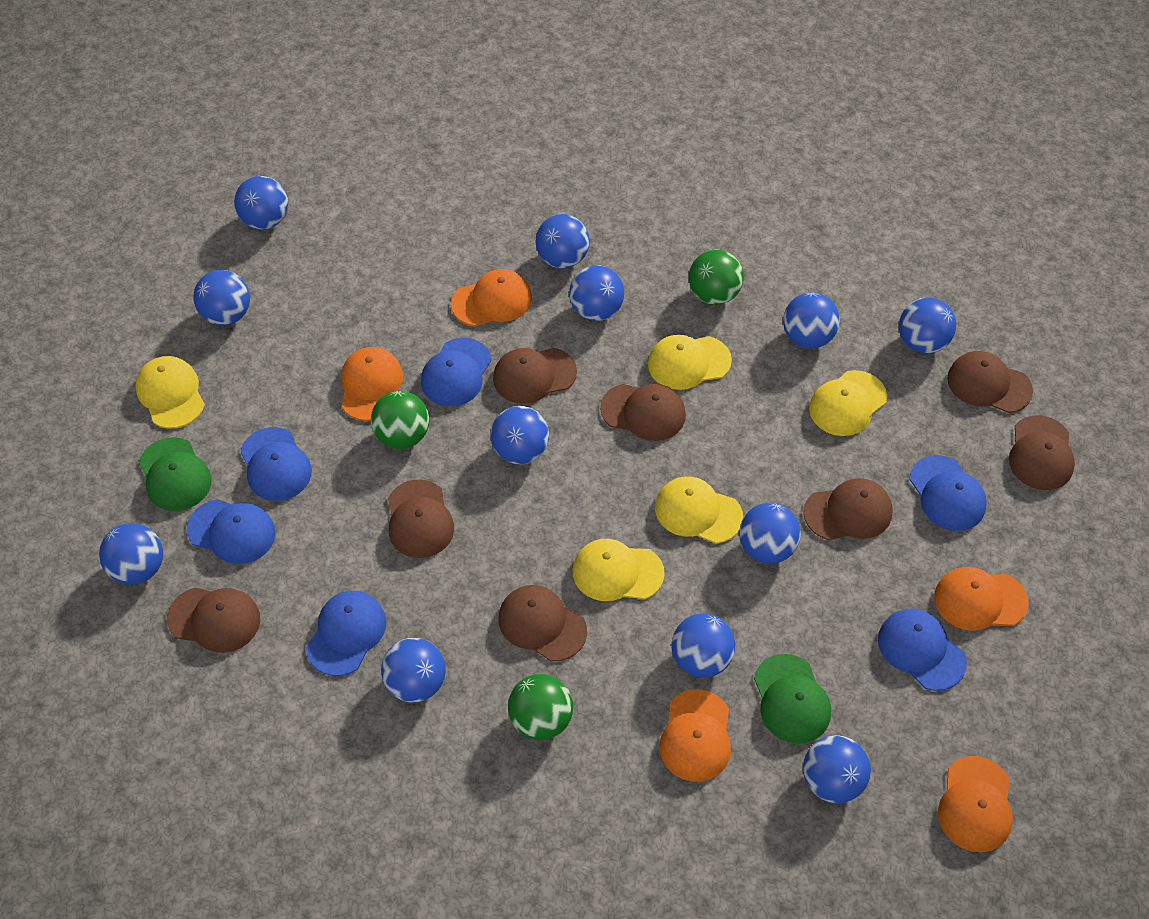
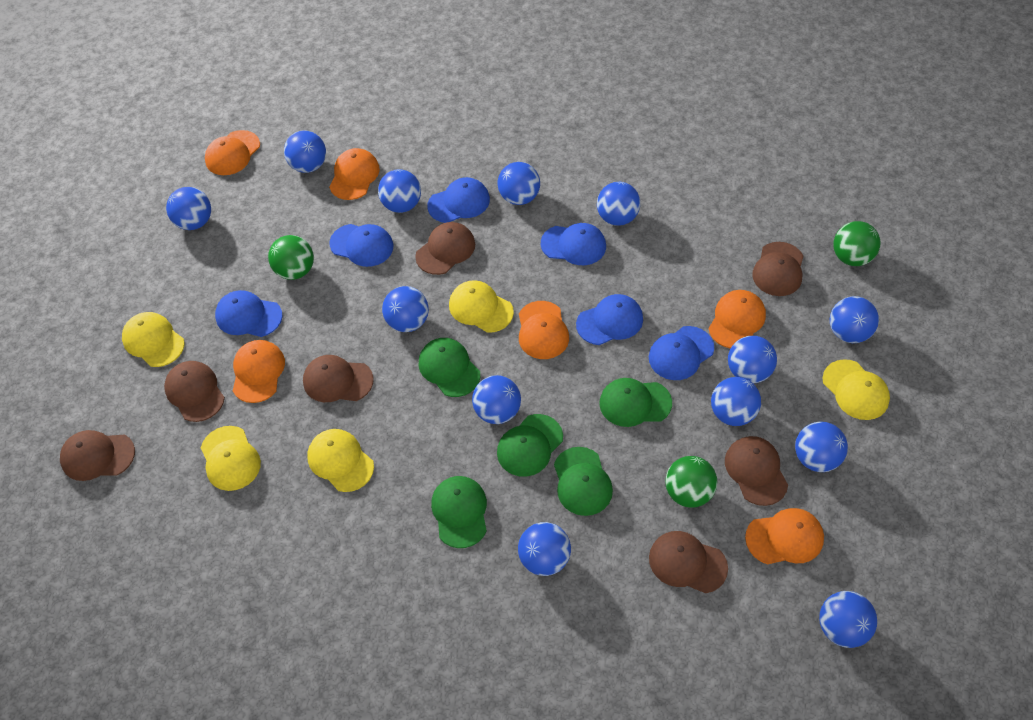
blue ball: 12 -> 13
brown cap: 8 -> 7
green cap: 2 -> 5
orange cap: 5 -> 6

